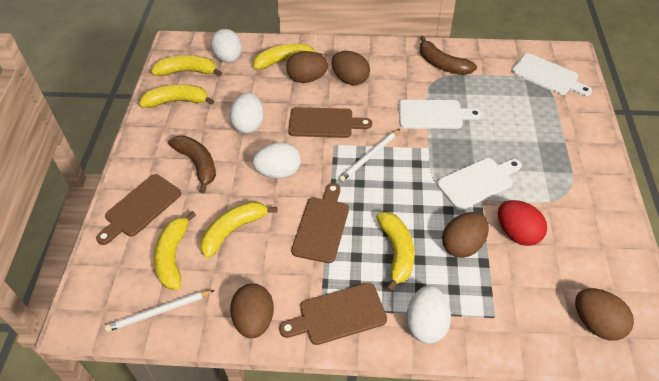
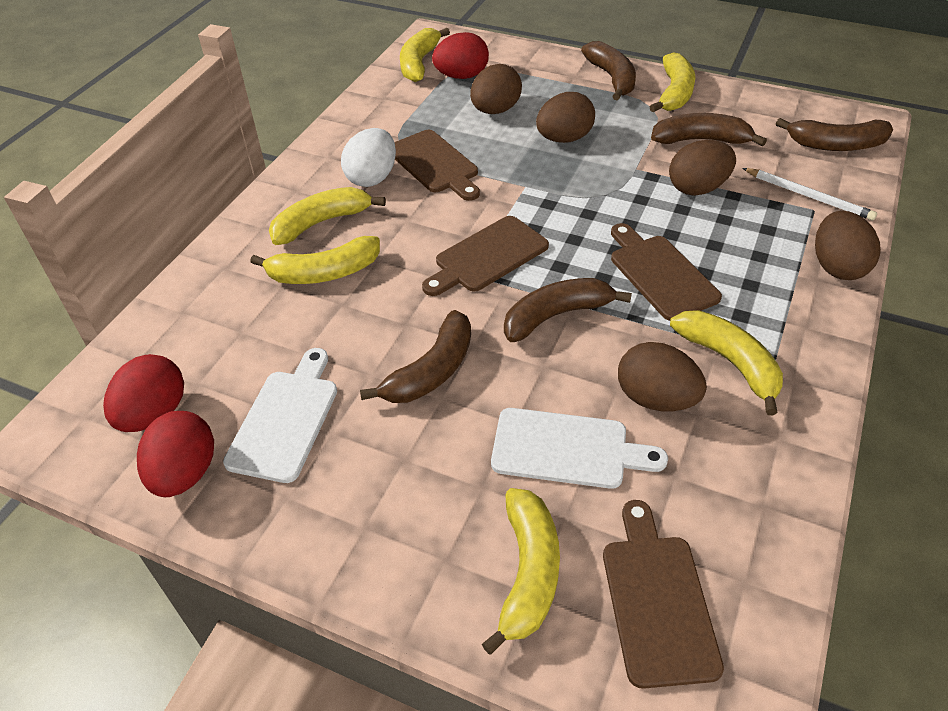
brown banana: 2 -> 5
red egg: 1 -> 3
white cutting board: 3 -> 2
white egg: 4 -> 1
white pencil: 2 -> 1

